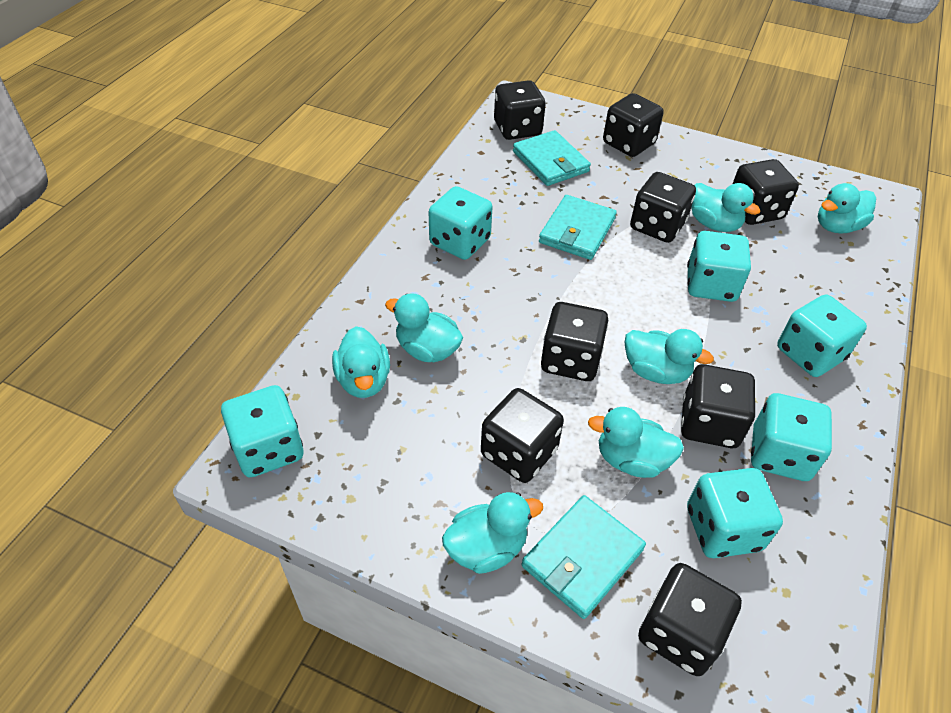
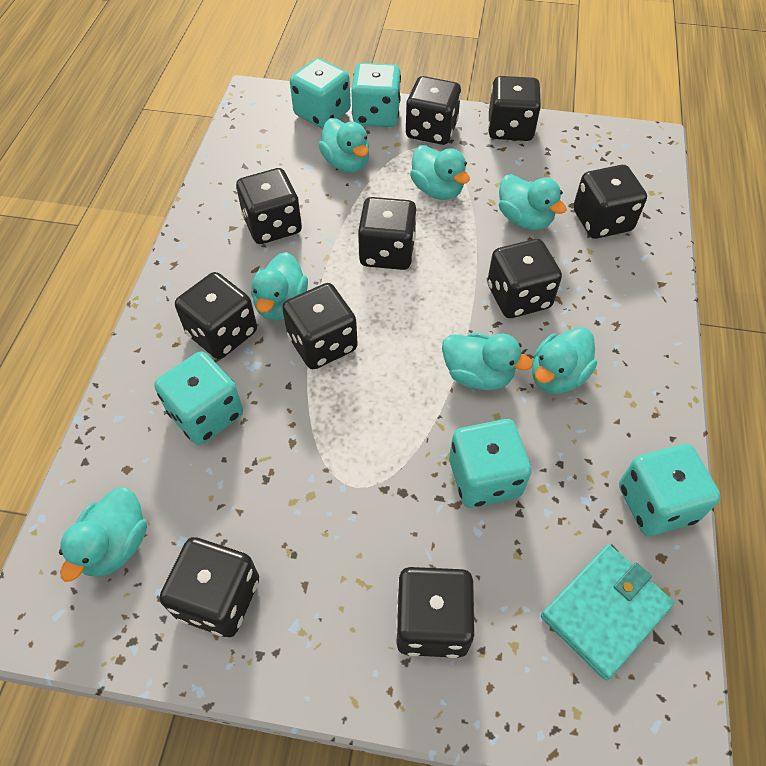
black dice: 8 -> 10
turquoise dice: 6 -> 5
turquoise wallet: 3 -> 1

